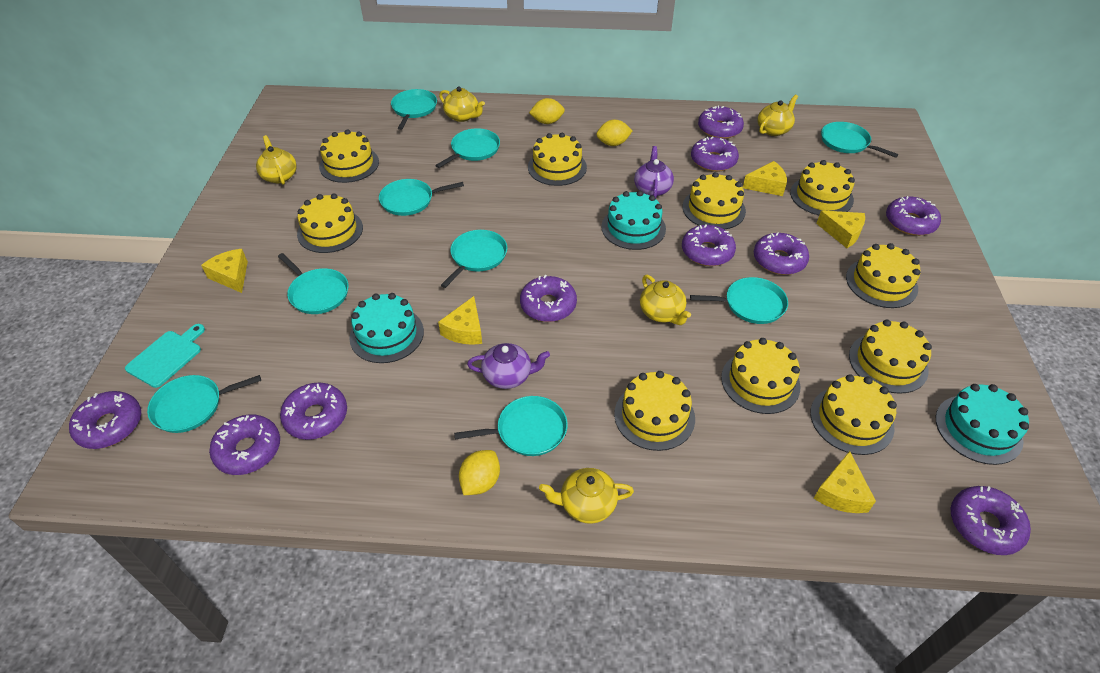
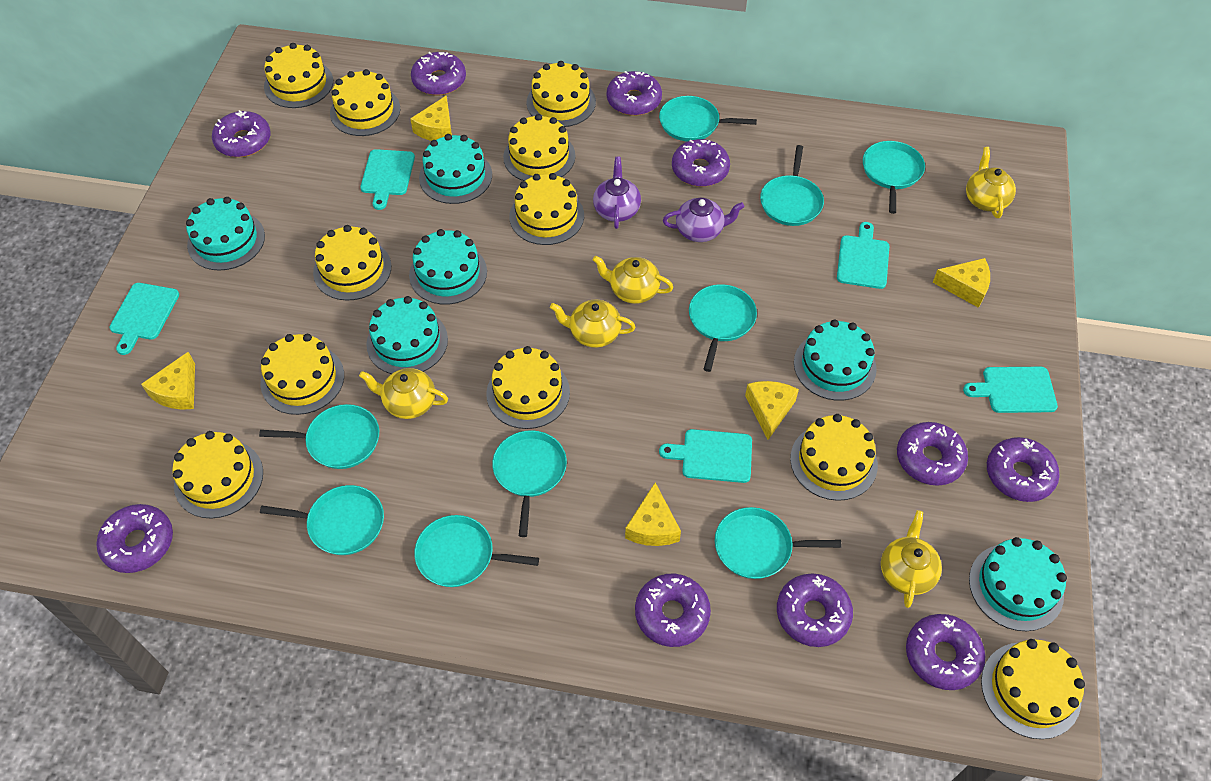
turquoise cake: 3 -> 6
turquoise cutting board: 1 -> 5
yellow cake: 10 -> 11
yellow lemon: 3 -> 0

